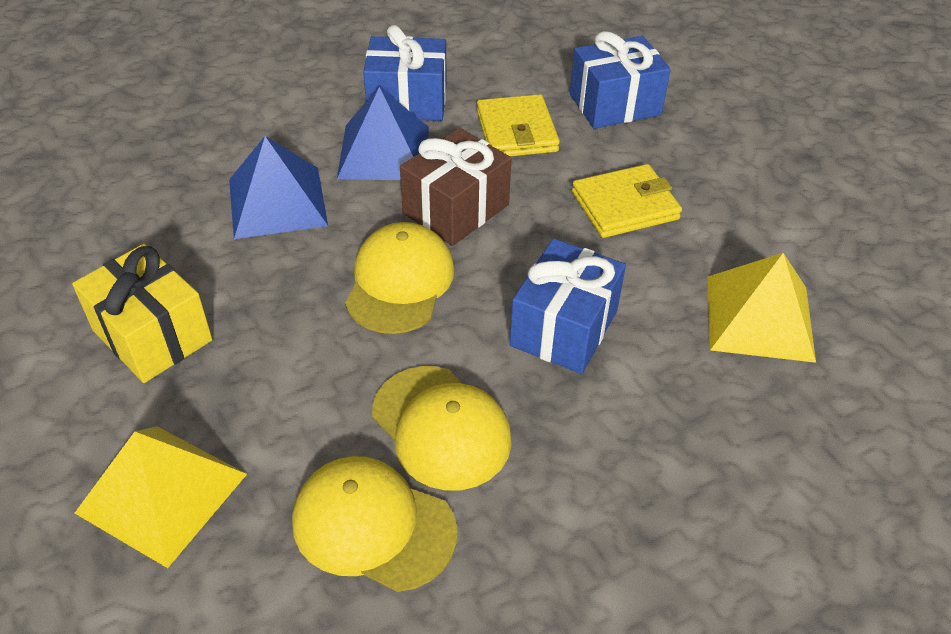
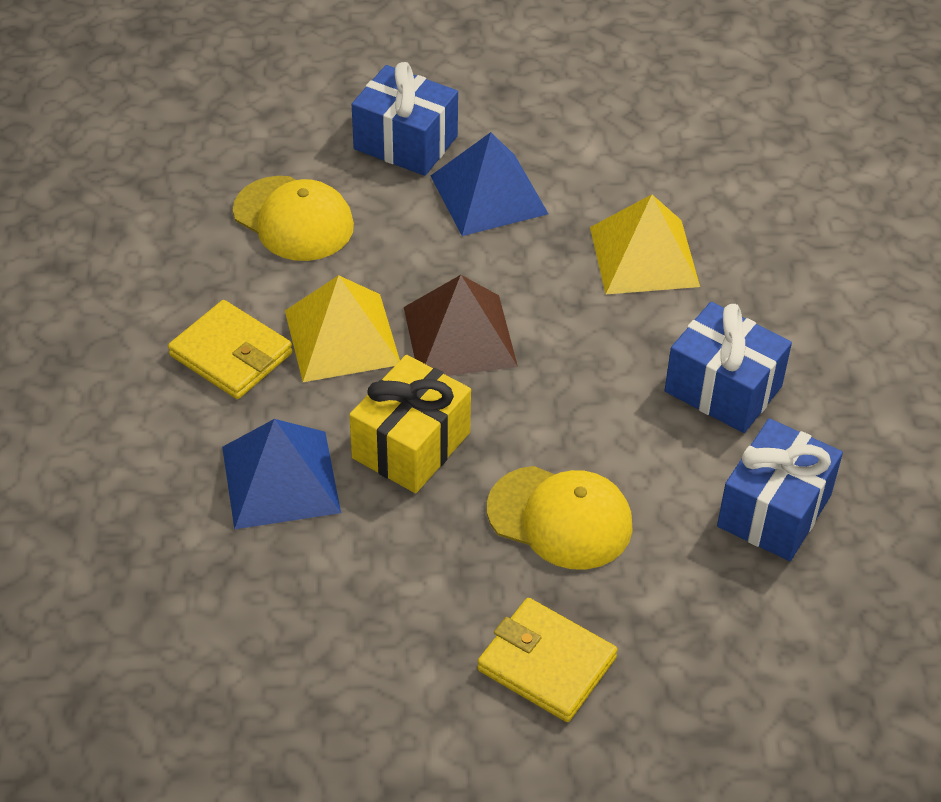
brown gift: 1 -> 0
brown pyramid: 0 -> 1
yellow cap: 3 -> 2

